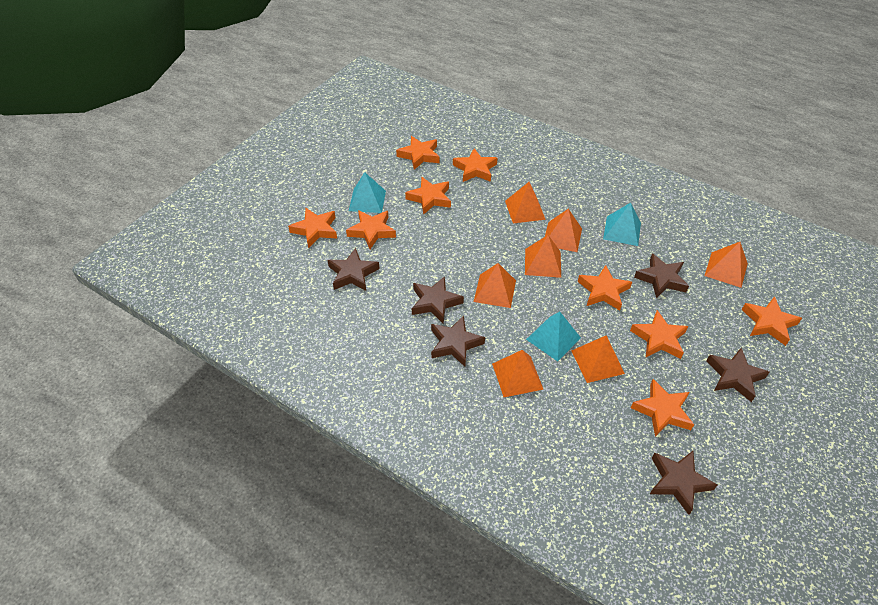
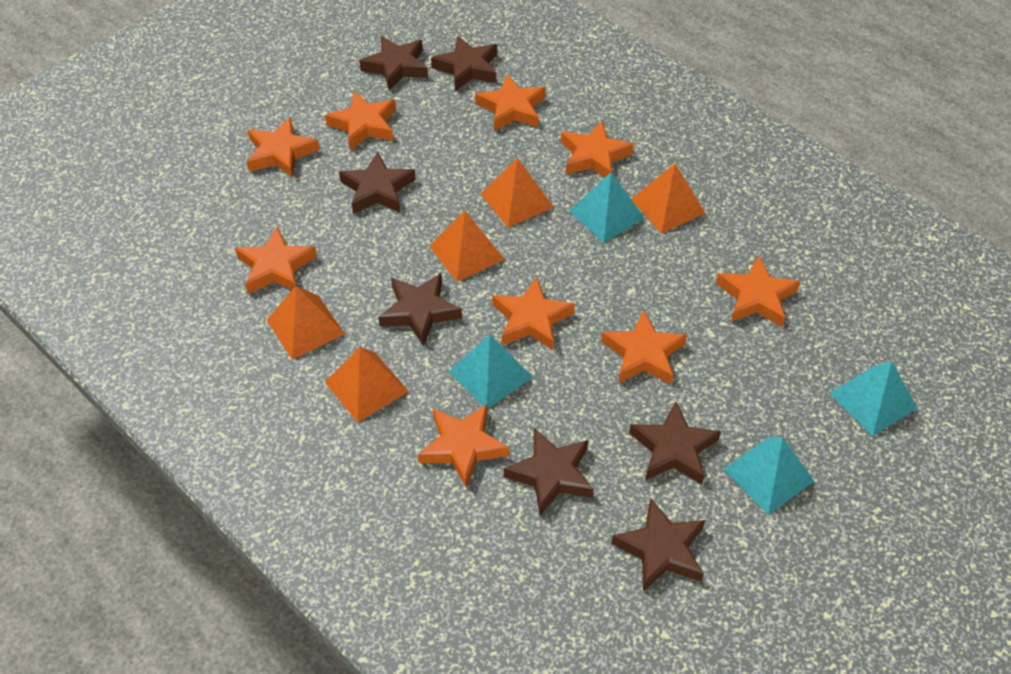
brown star: 6 -> 7
orange pyramid: 7 -> 5
turquoise pyramid: 3 -> 4

